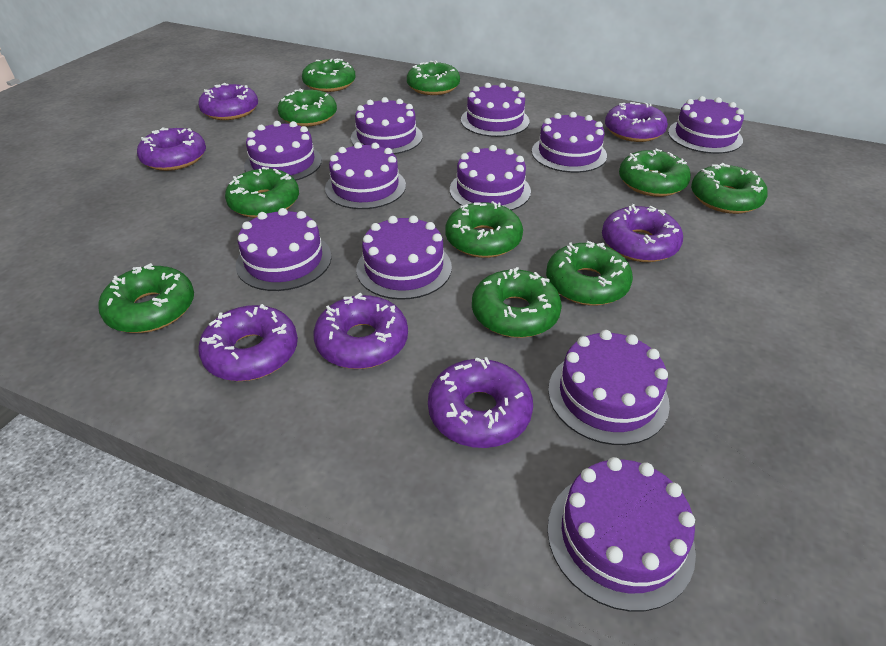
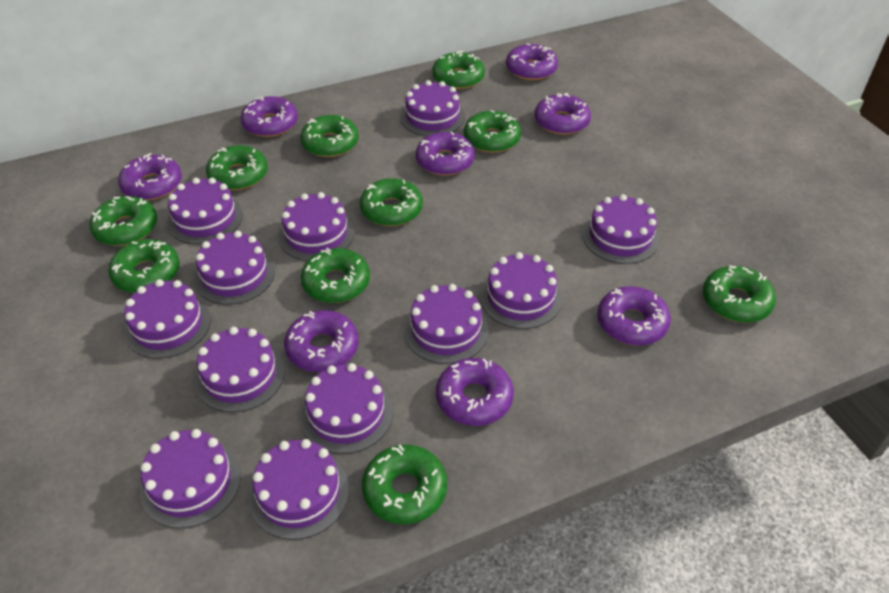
purple cake: 11 -> 12
purple donut: 7 -> 8

